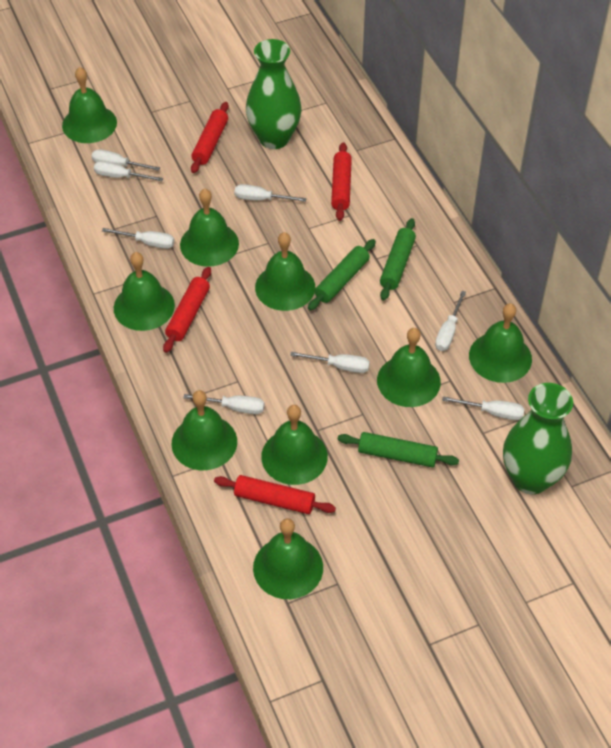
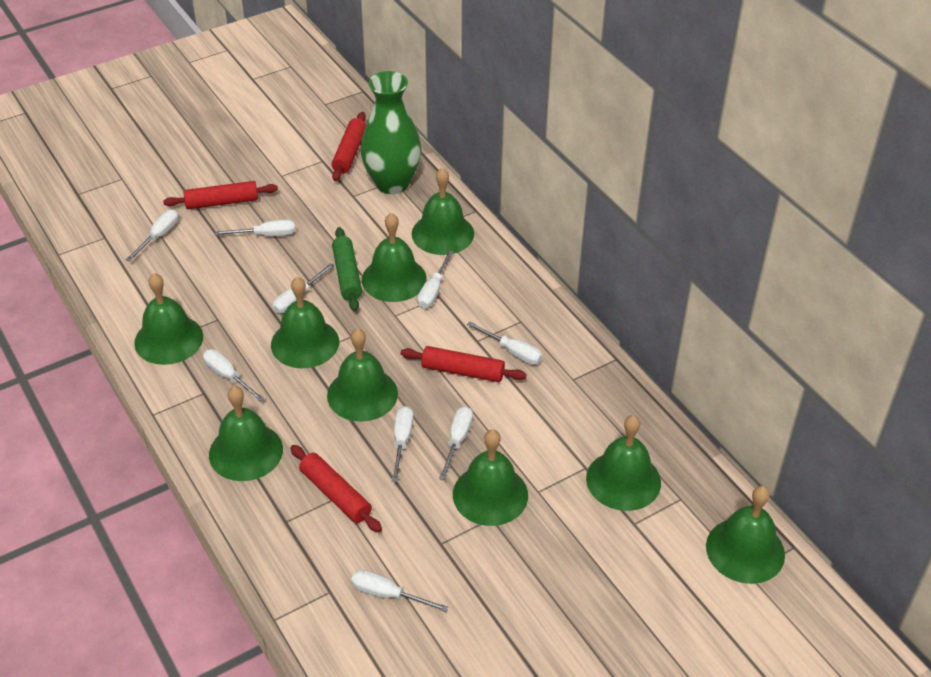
green rolling pin: 3 -> 1
green vase: 2 -> 1
white screwdriver: 8 -> 9

